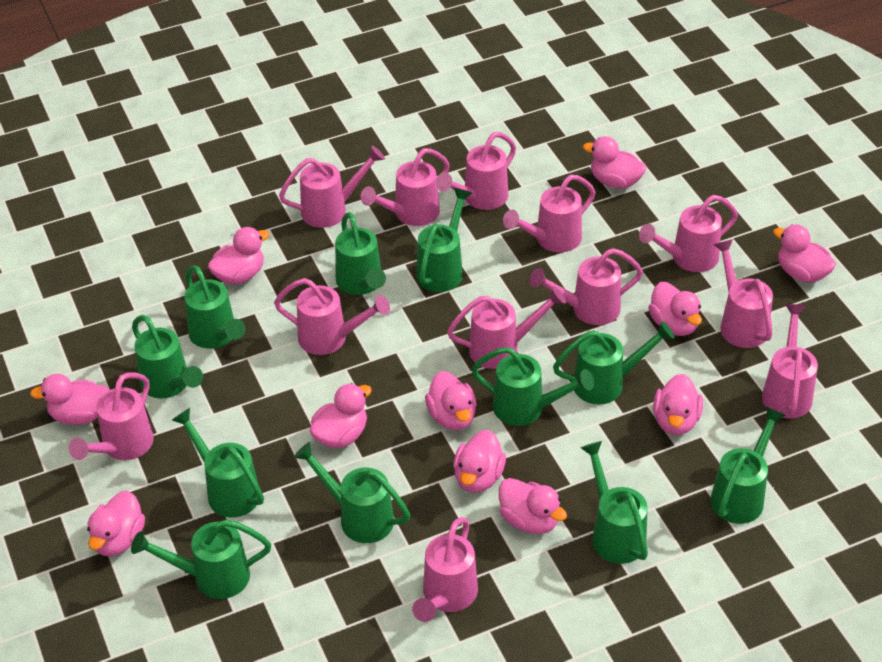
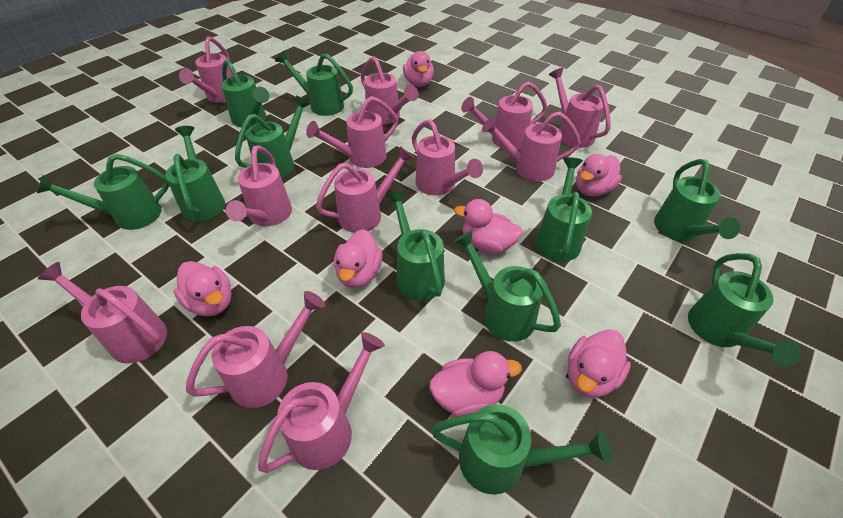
pink duck: 11 -> 7

